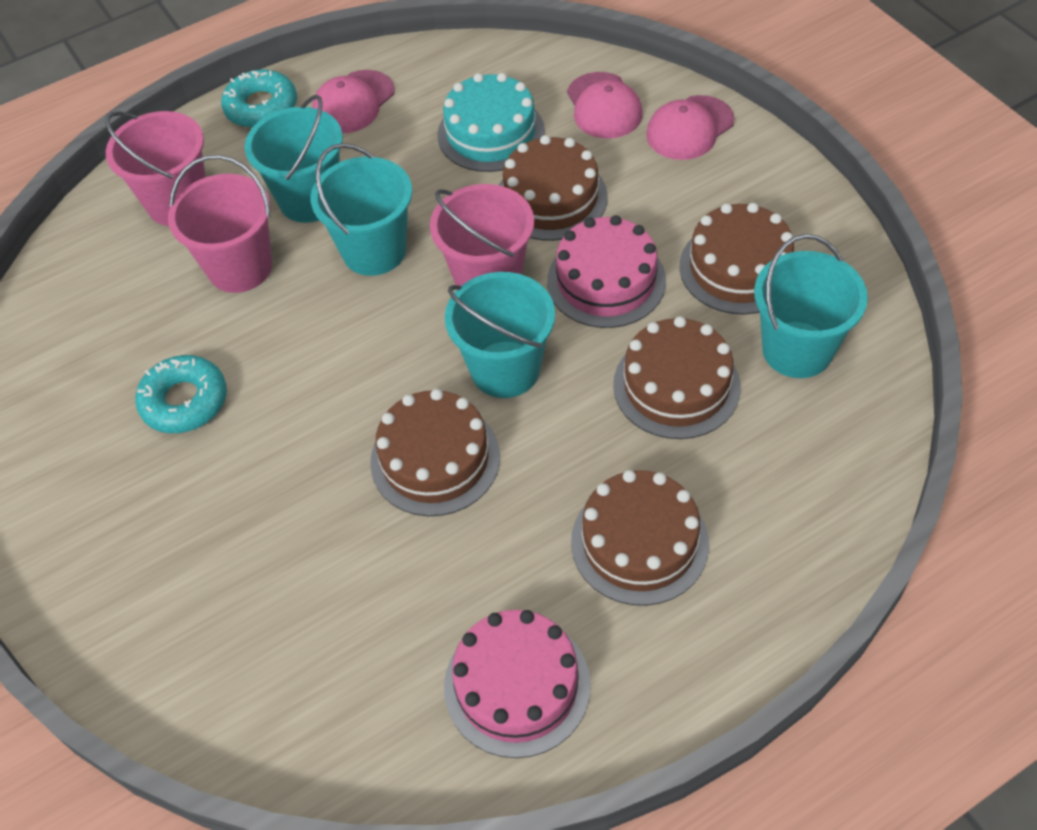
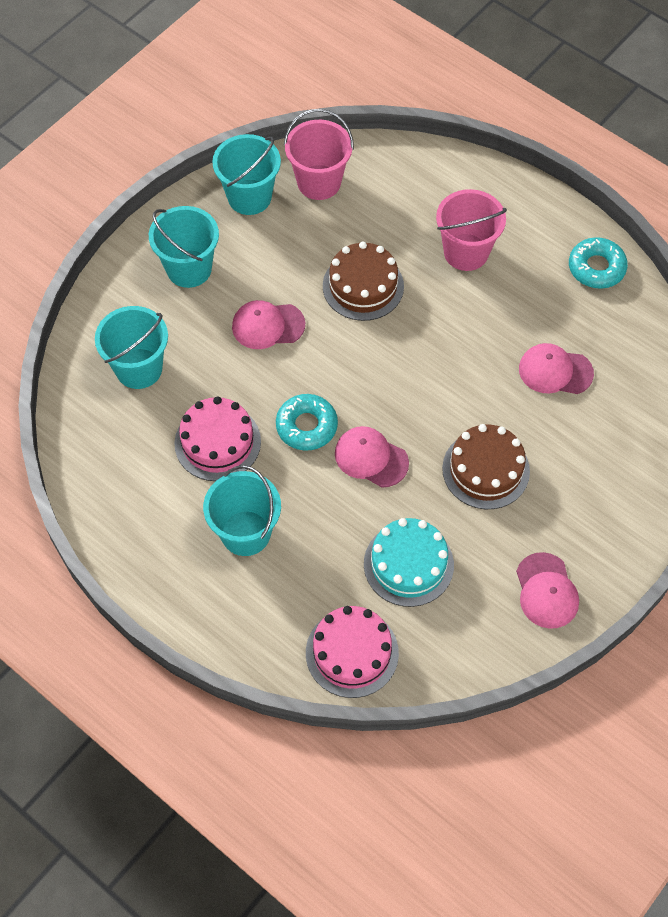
brown cake: 5 -> 2
pink bucket: 3 -> 2
pink cap: 3 -> 4

